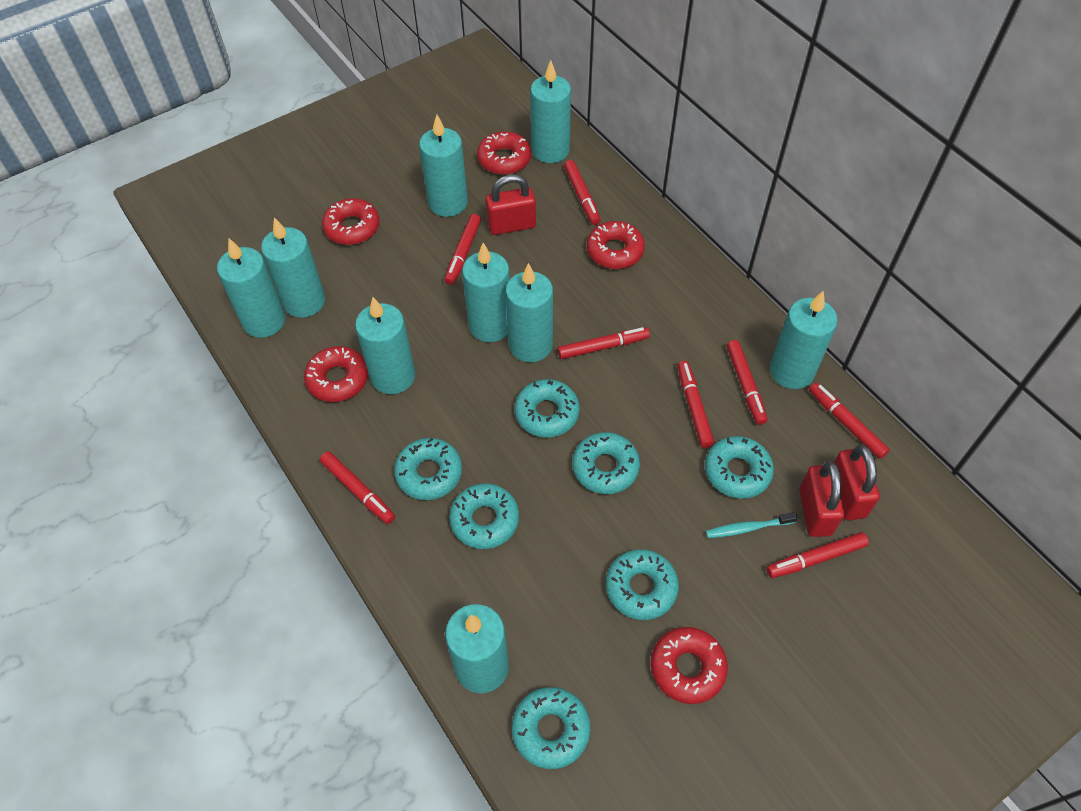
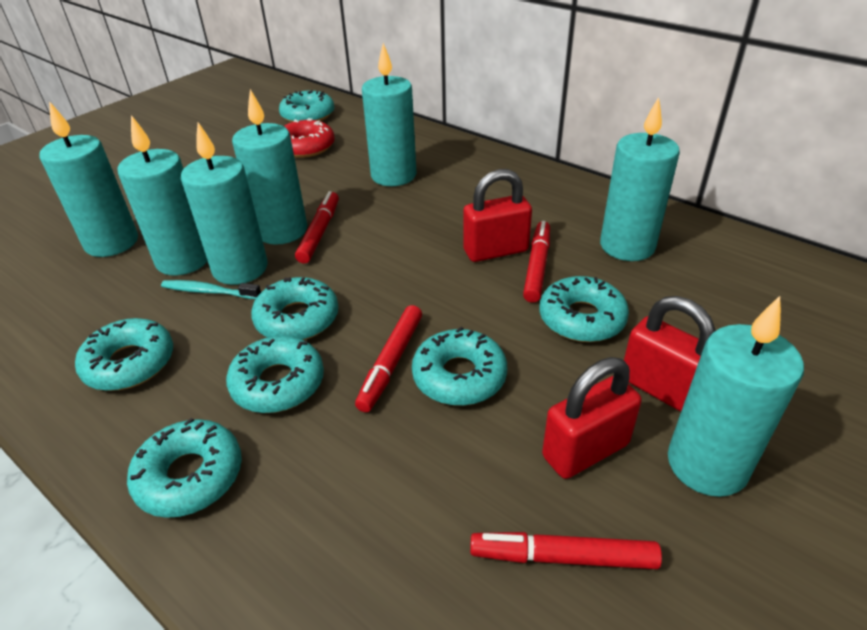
red donut: 5 -> 1
red marker: 8 -> 4
turquoise candle: 9 -> 7

